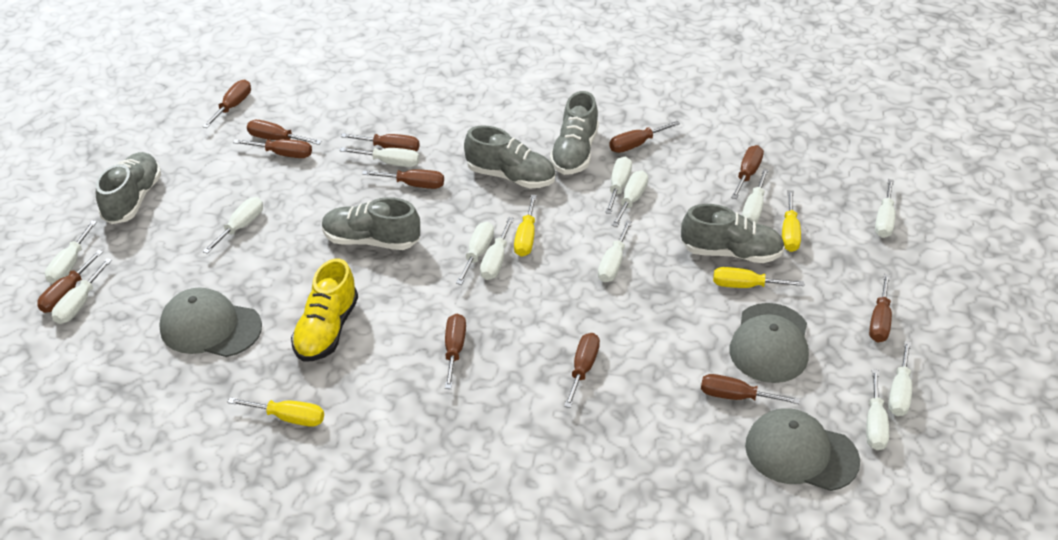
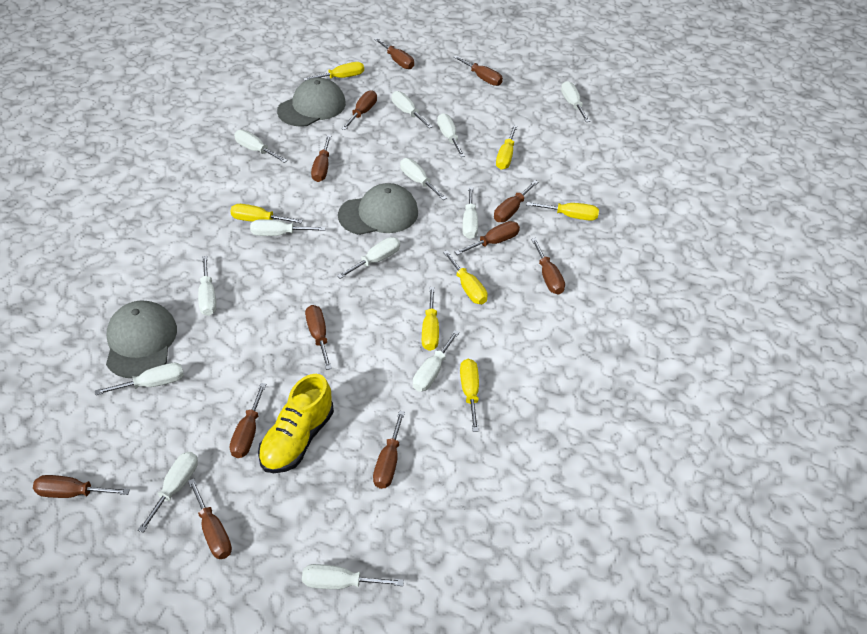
grey shoe: 5 -> 0
yellow screwdriver: 4 -> 7

